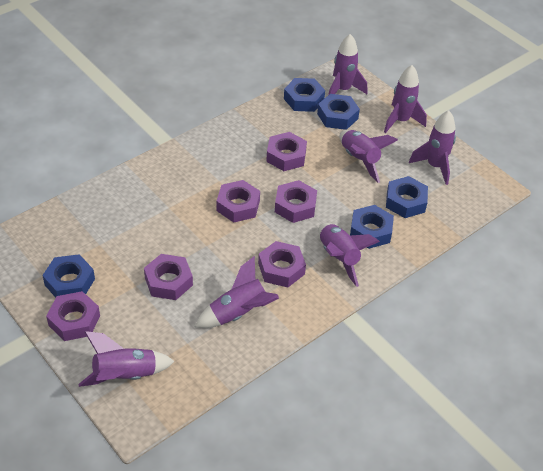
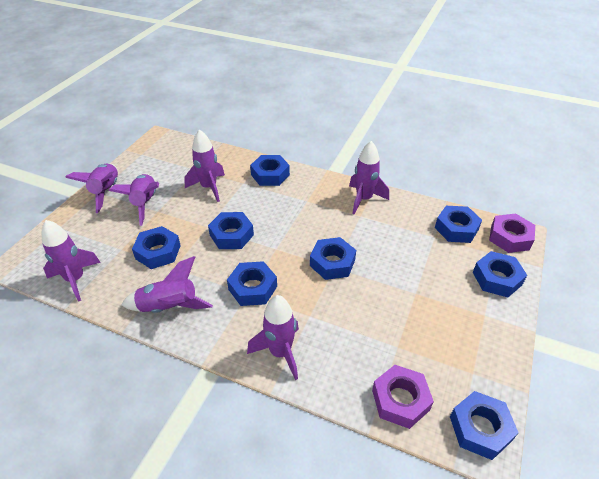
blue nut: 5 -> 8
purple nut: 6 -> 2

